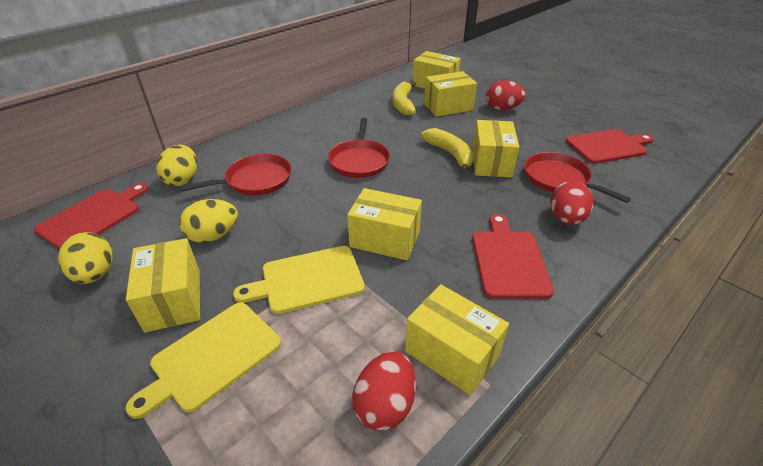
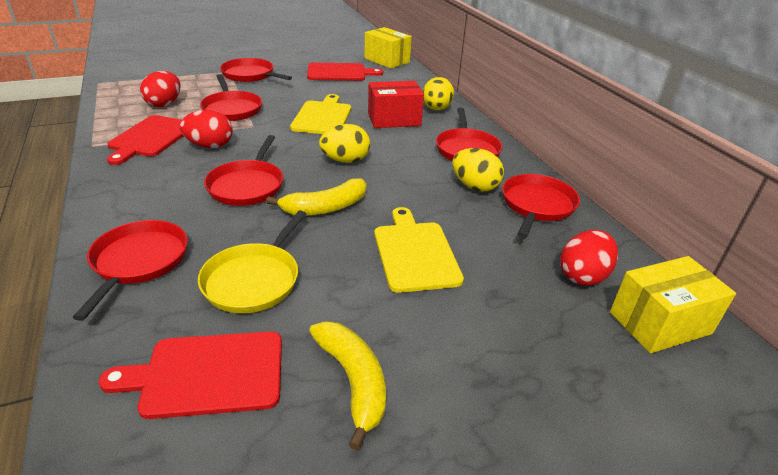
red box: 0 -> 1
red pan: 3 -> 6
yellow box: 6 -> 2
yellow pan: 0 -> 1

